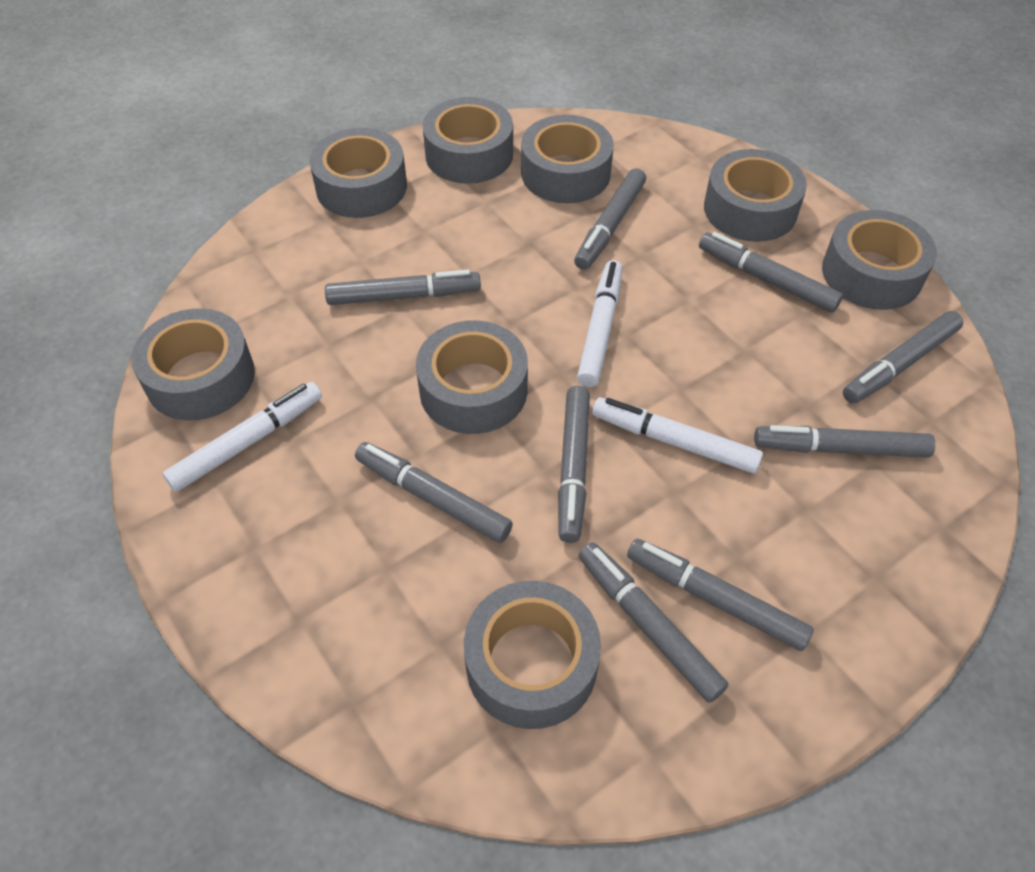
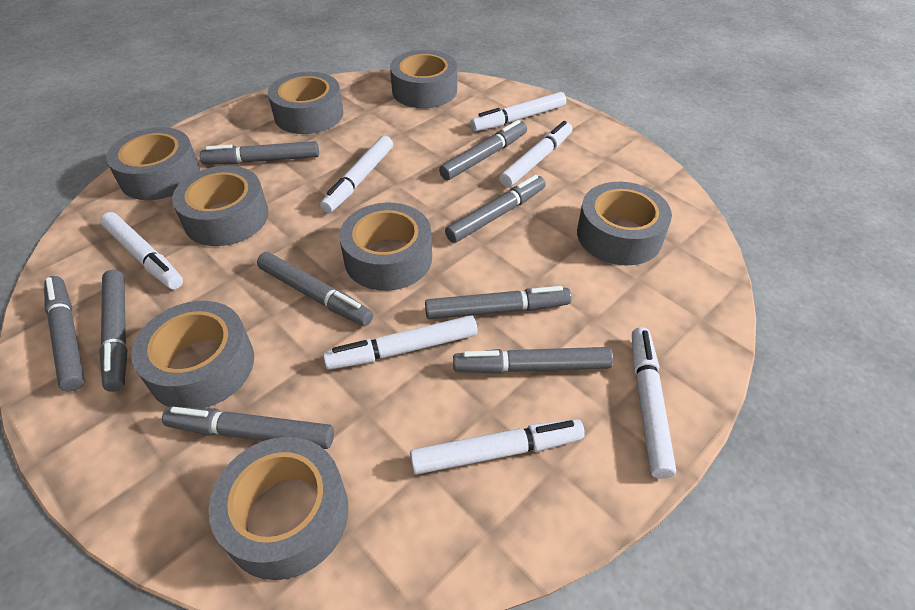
white marker: 3 -> 7

